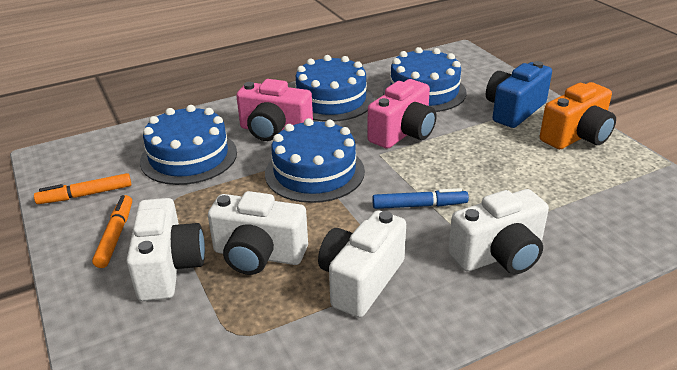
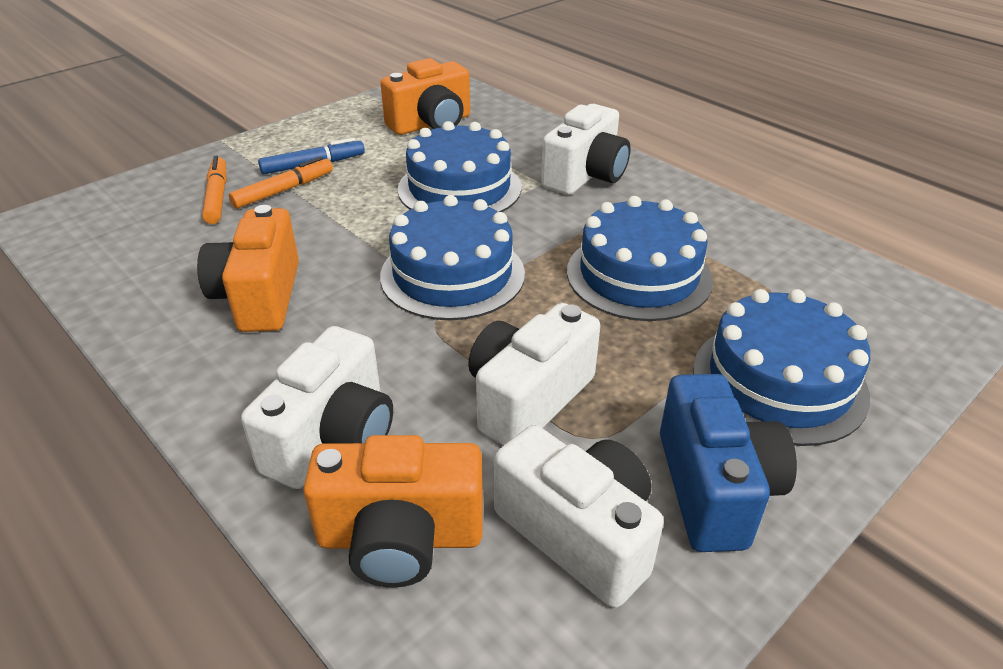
orange camera: 1 -> 3
pink camera: 2 -> 0

